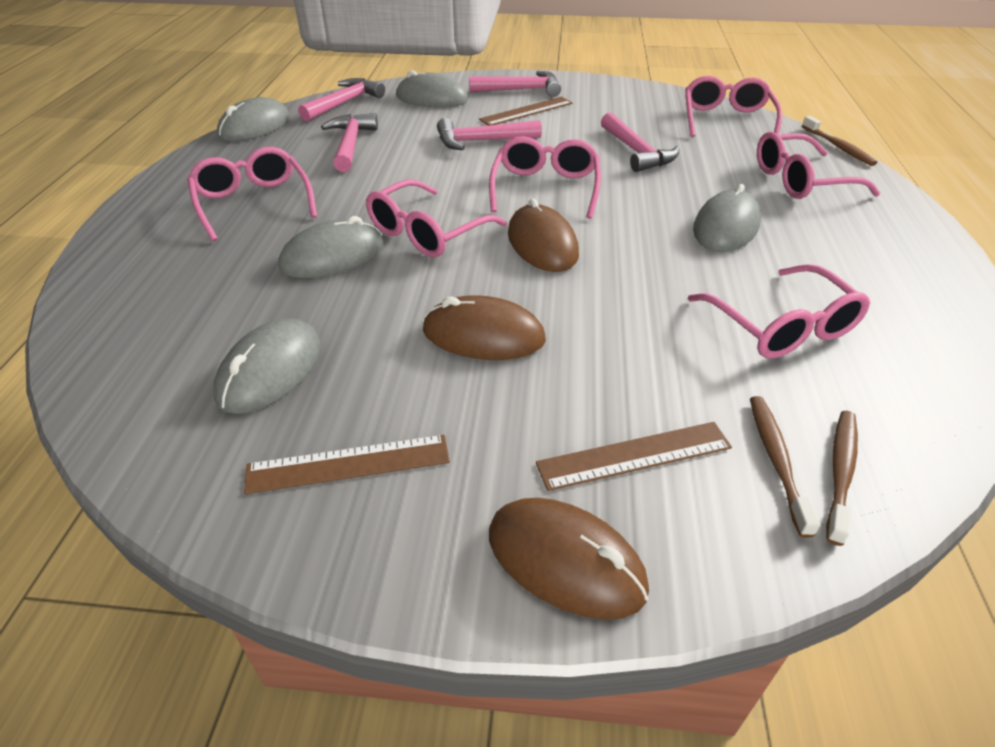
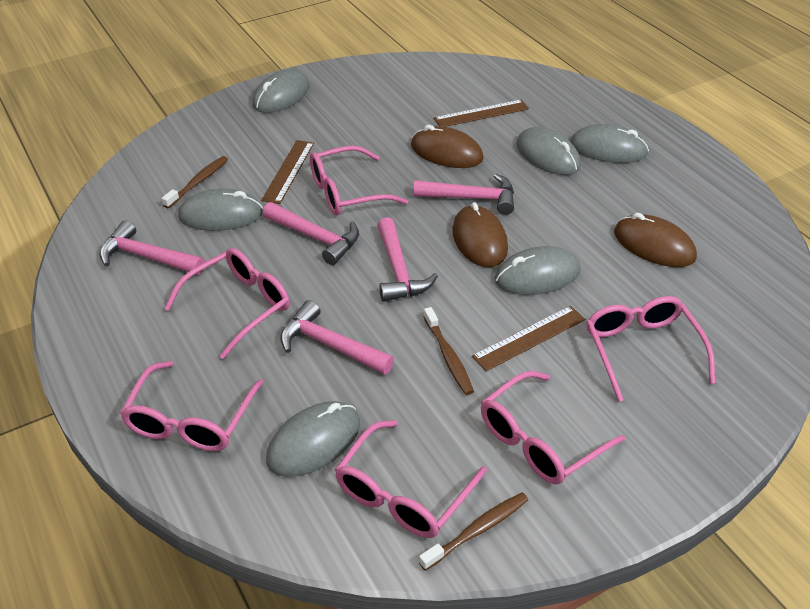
grey mouse: 5 -> 6

